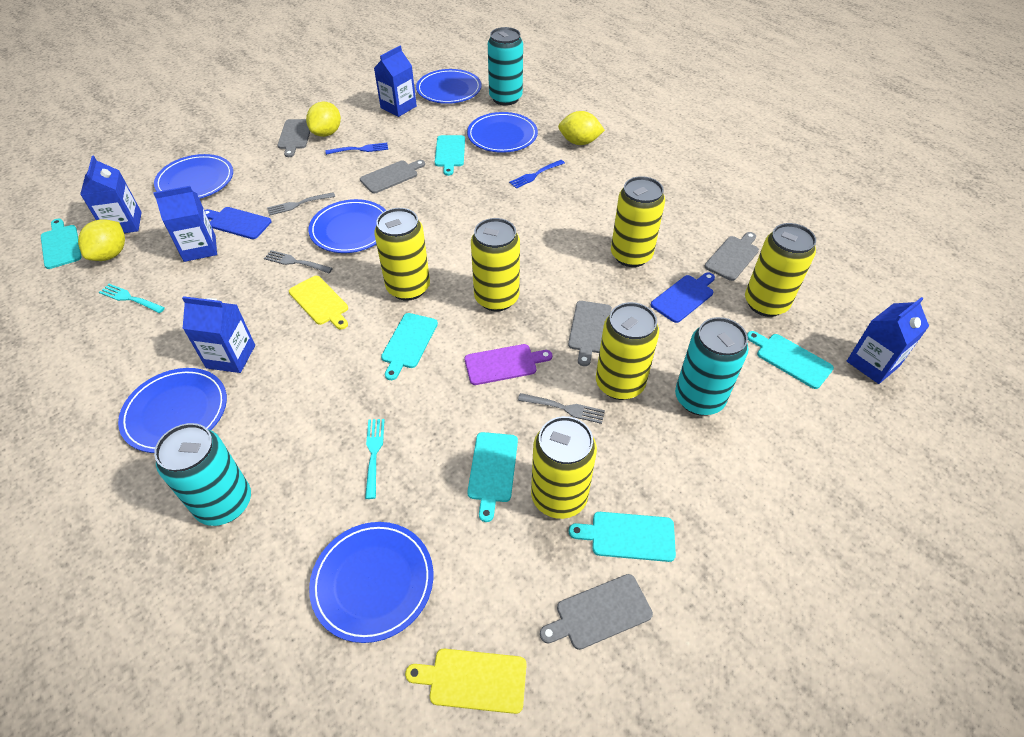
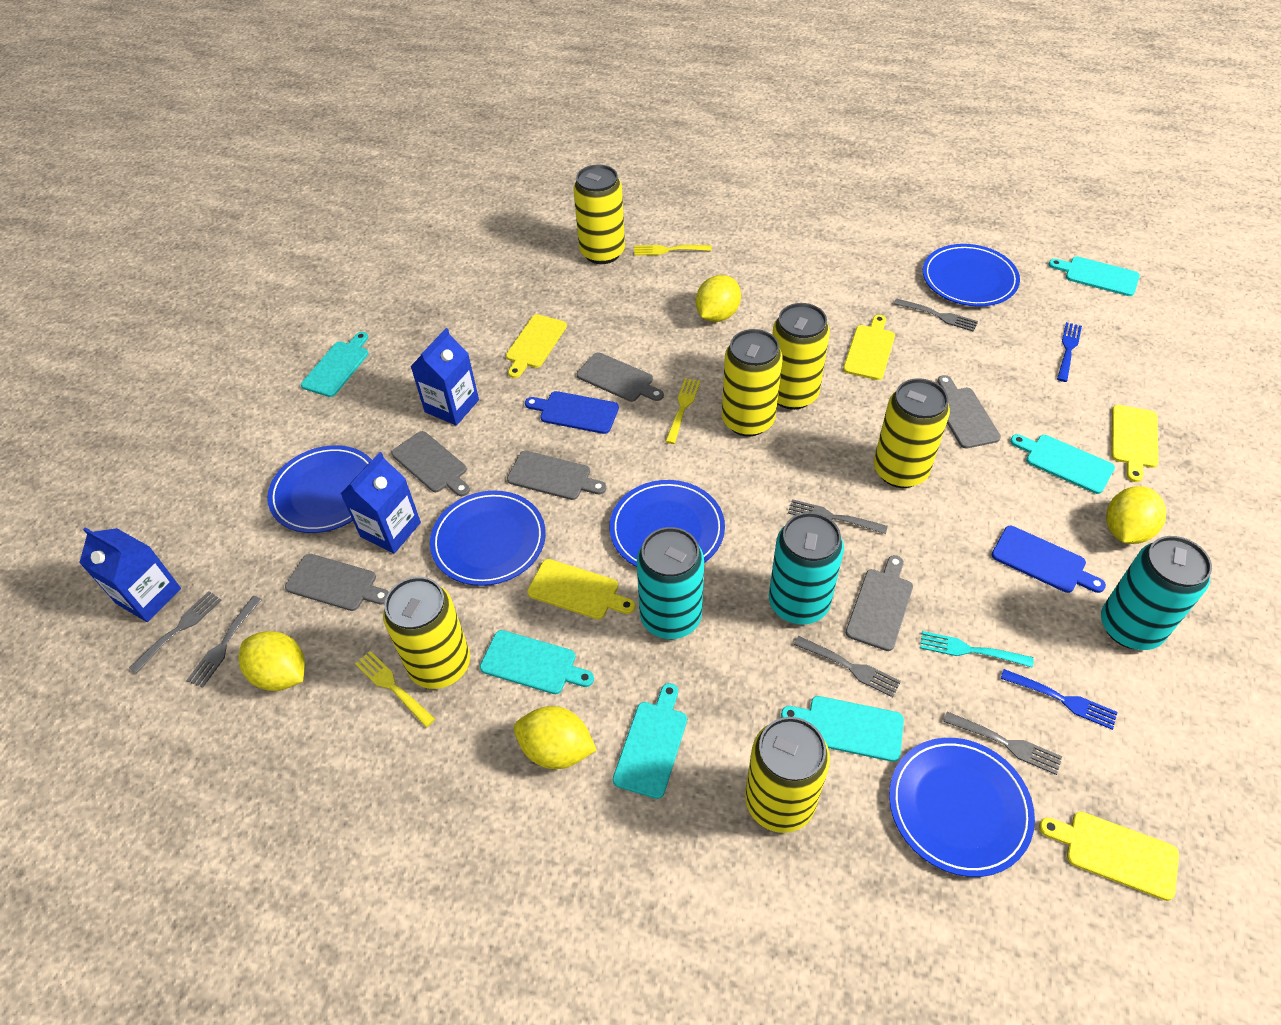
blue carton: 5 -> 3
blue plate: 6 -> 5
grey cutting board: 5 -> 6
grey fork: 3 -> 6
purple cutting board: 1 -> 0
turquoise fork: 2 -> 1
yellow cutting board: 2 -> 5
yellow fork: 0 -> 3
yellow lemon: 3 -> 4

